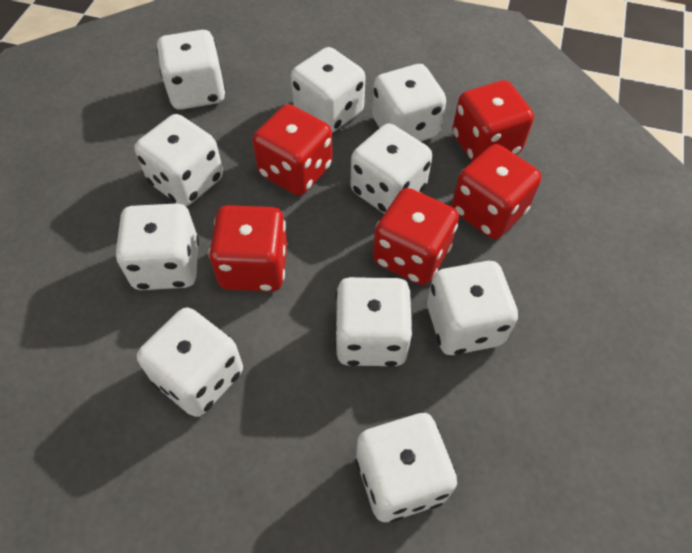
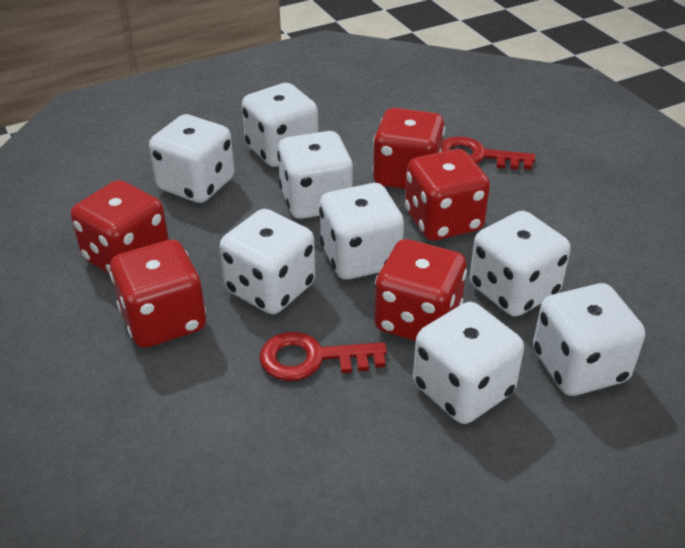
red key: 0 -> 2
white dice: 10 -> 8

